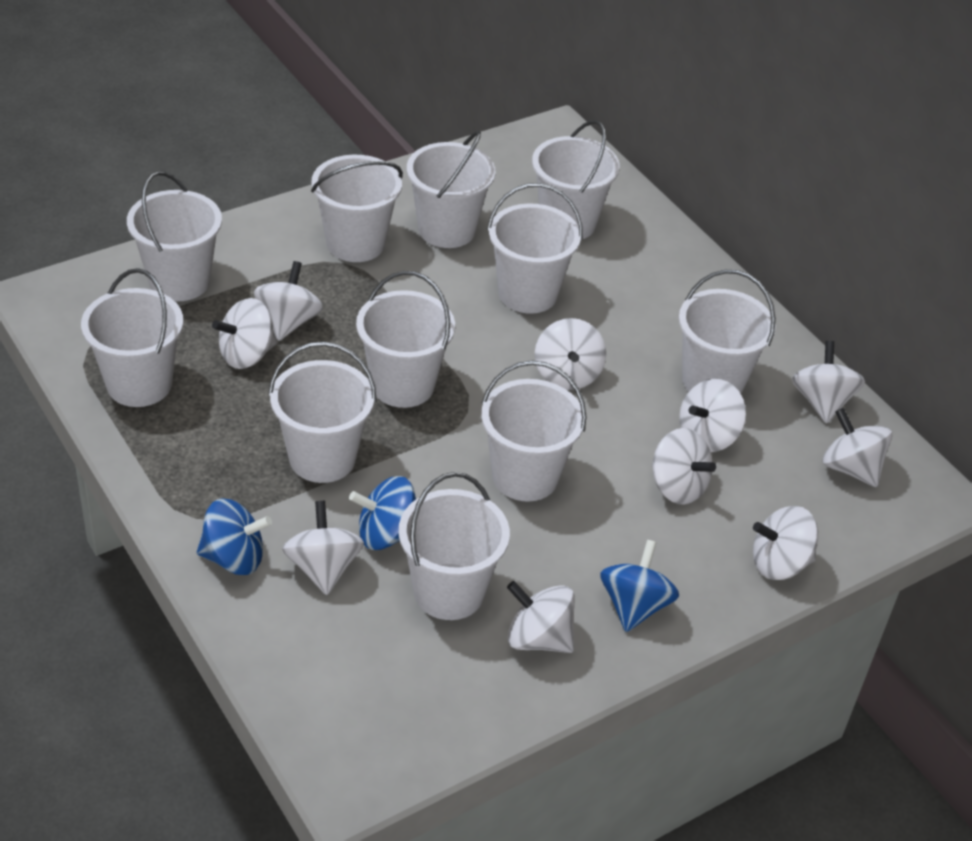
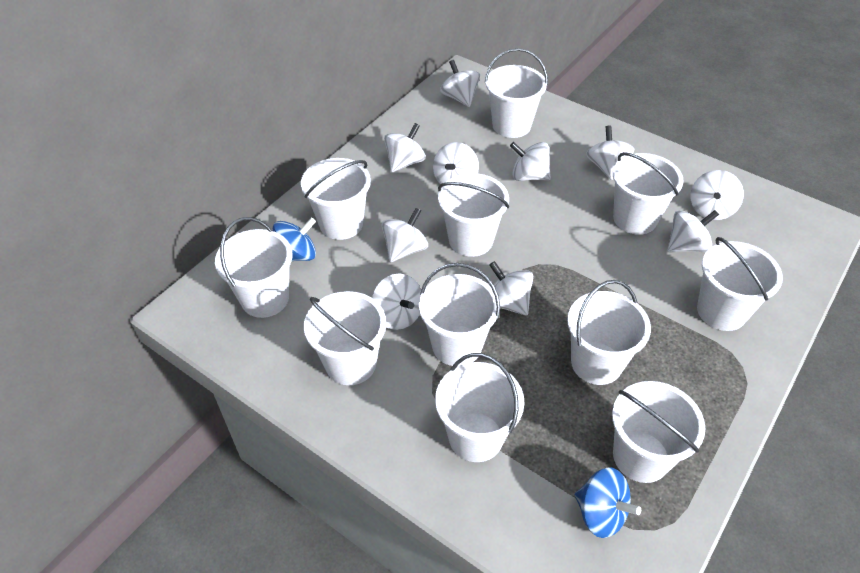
blue spinning top: 3 -> 2

